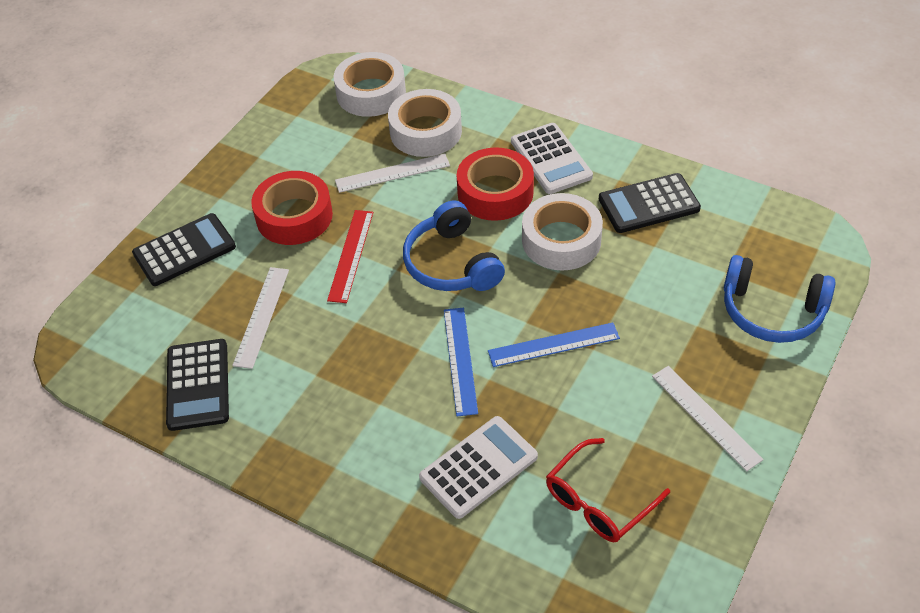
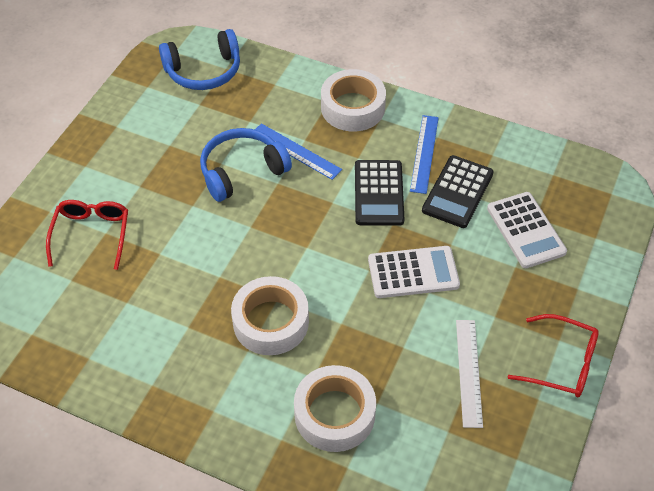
black calculator: 3 -> 2
red glasses: 1 -> 2
red ruler: 1 -> 0
red tape: 2 -> 0
white ruler: 3 -> 1

